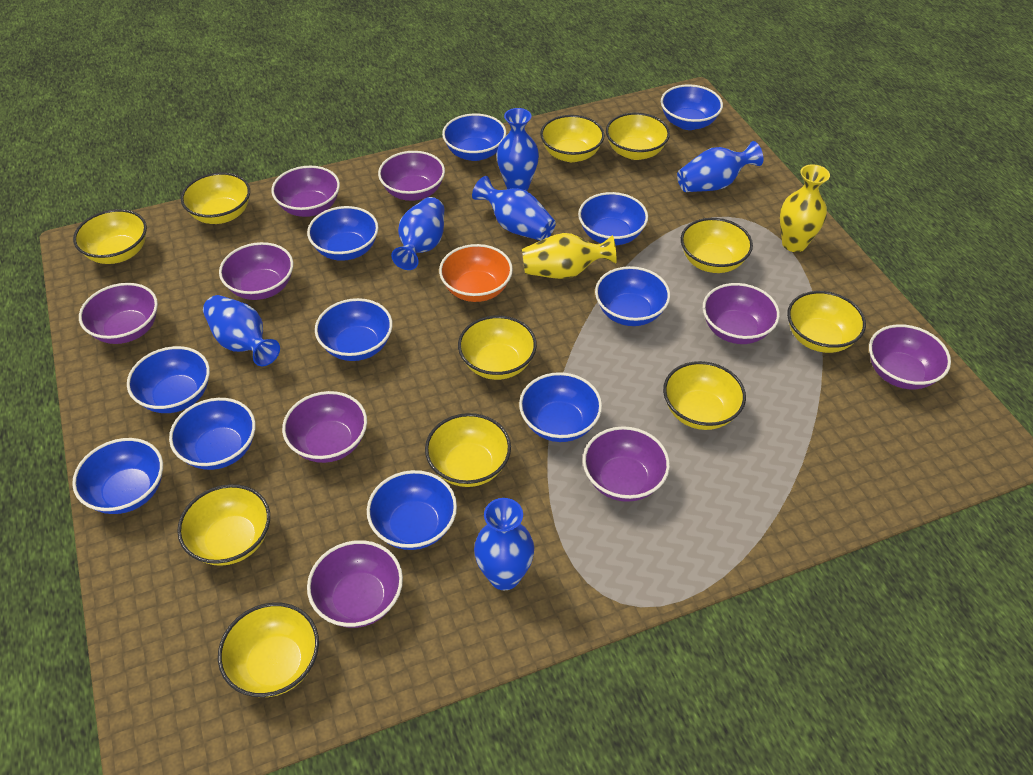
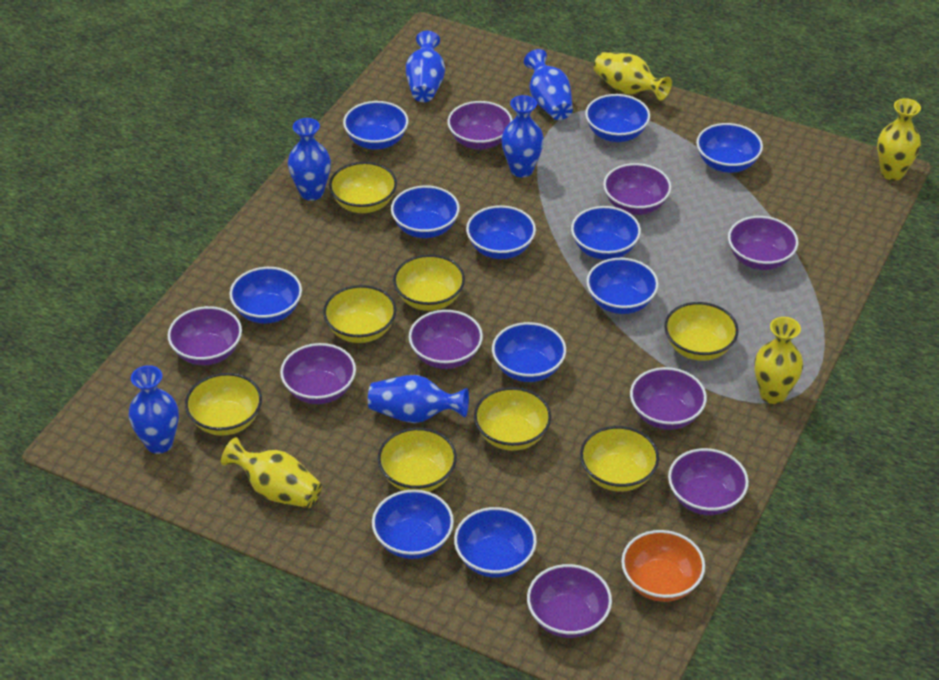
yellow bowl: 11 -> 8
yellow vase: 2 -> 4

